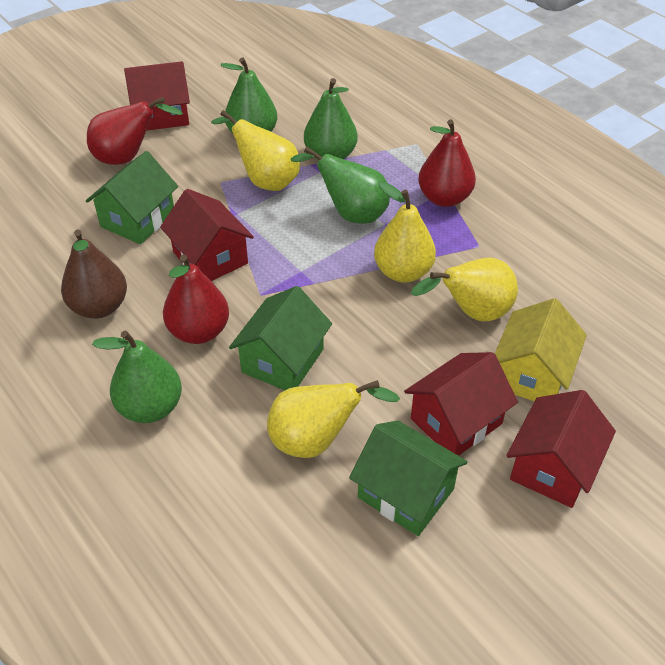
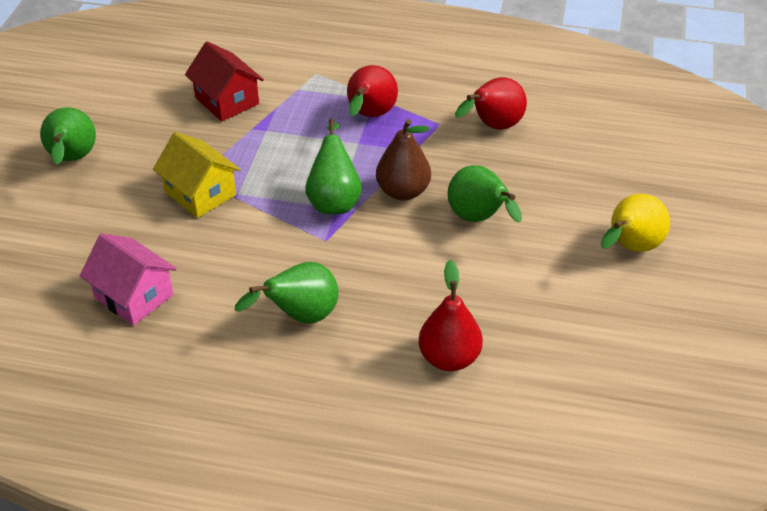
green house: 3 -> 0
pink house: 0 -> 1
red house: 4 -> 1
yellow pear: 4 -> 1

